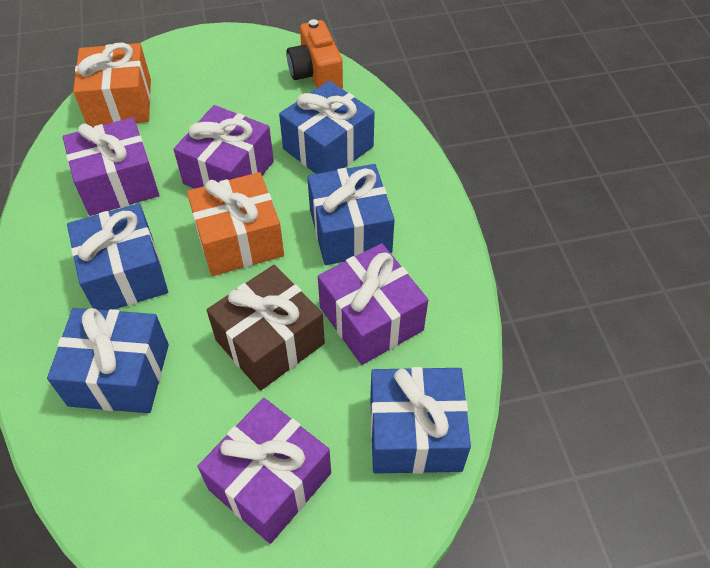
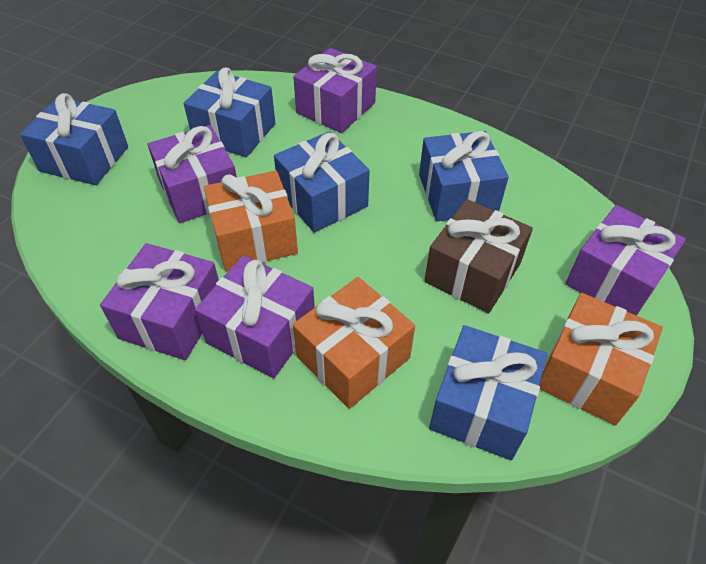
orange camera: 1 -> 0
orange gift: 2 -> 3
purple gift: 4 -> 5

